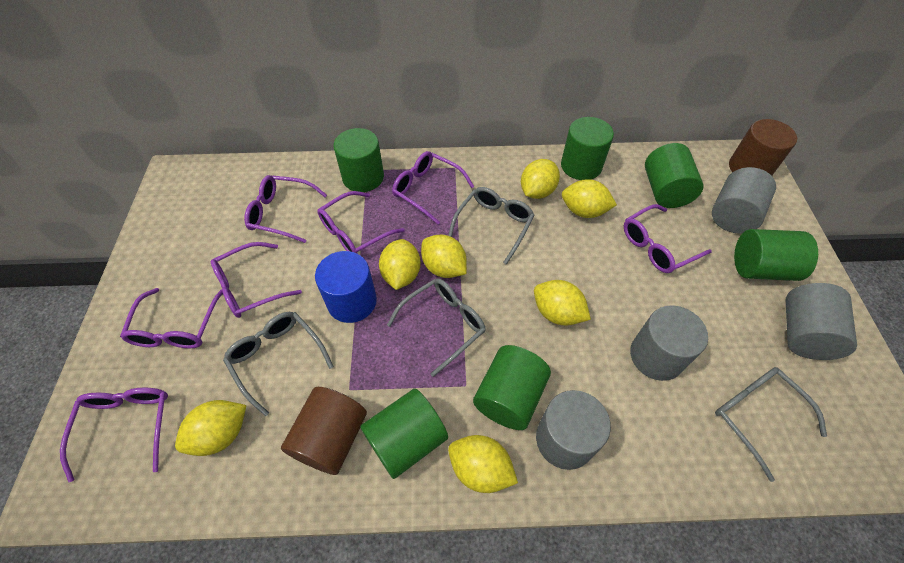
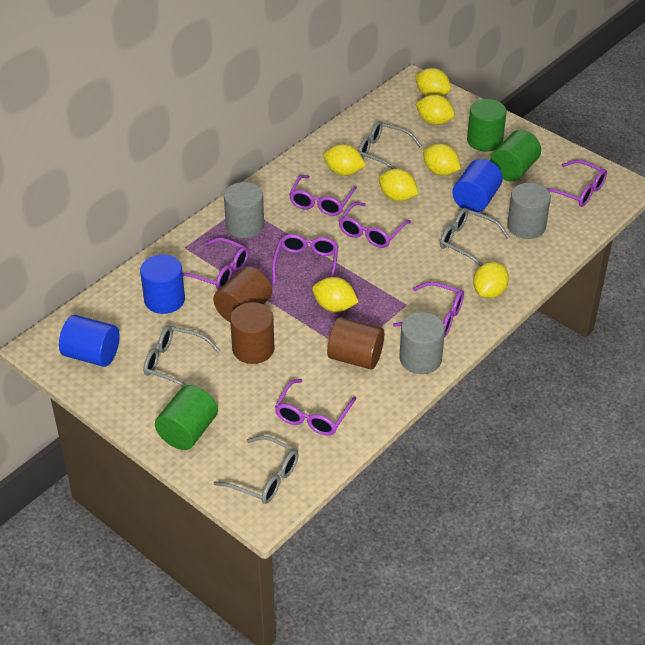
blue cylinder: 1 -> 3
brown cylinder: 2 -> 3
green cylinder: 6 -> 3
grey cylinder: 4 -> 3

